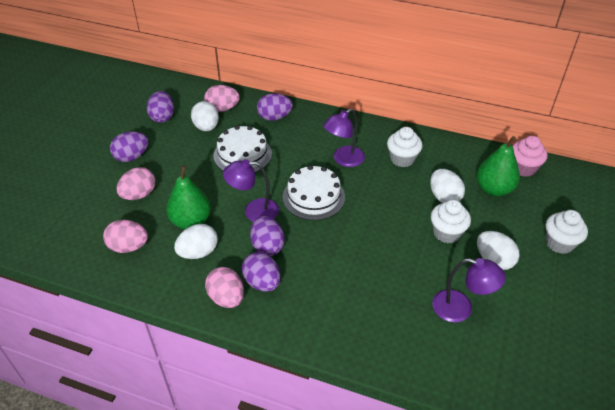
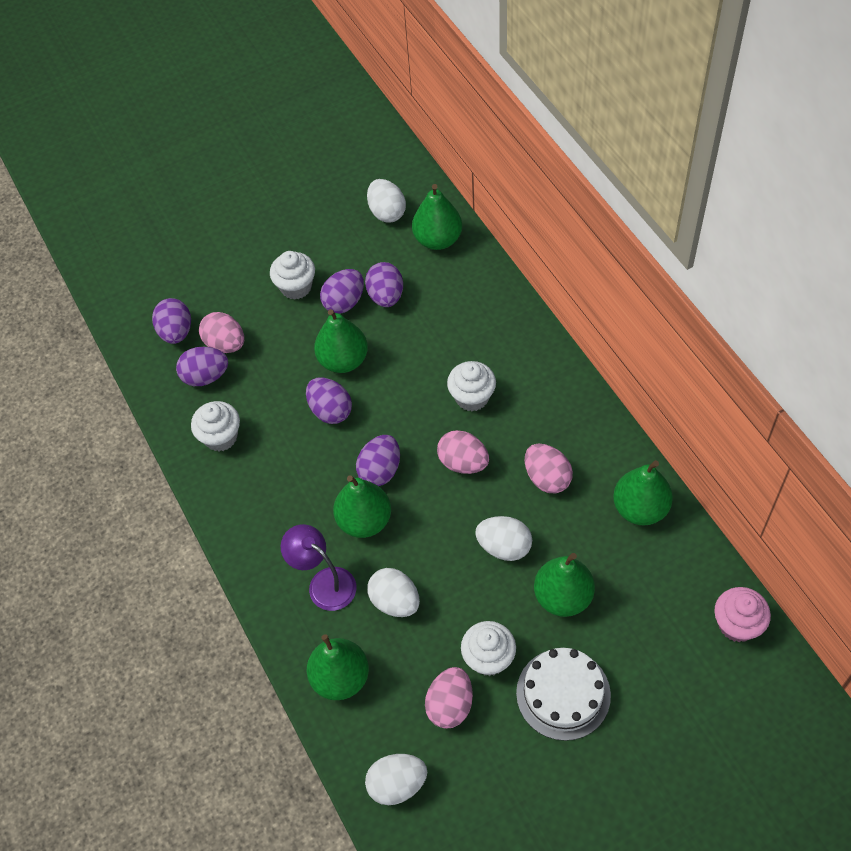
green pear: 2 -> 6
purple egg: 5 -> 6
purple lamp: 3 -> 1
white cake: 2 -> 1
white cupcake: 3 -> 4

